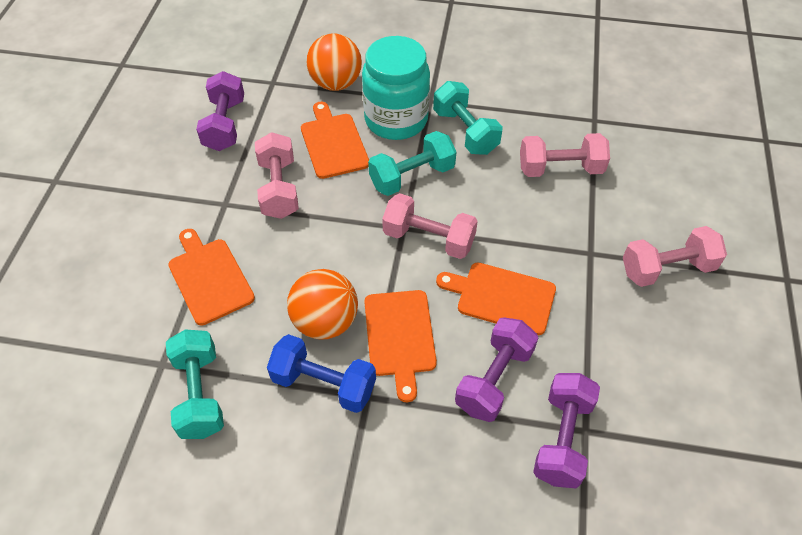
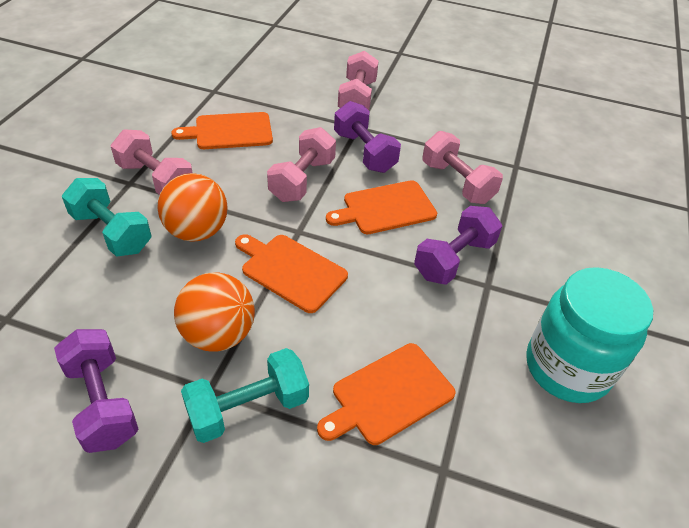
blue dumbbell: 1 -> 0
turquoise dumbbell: 3 -> 2

